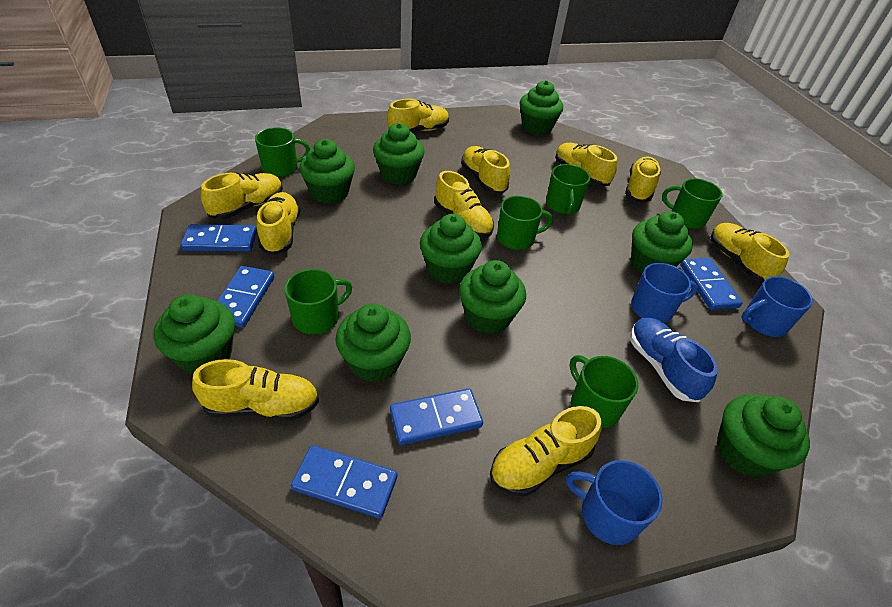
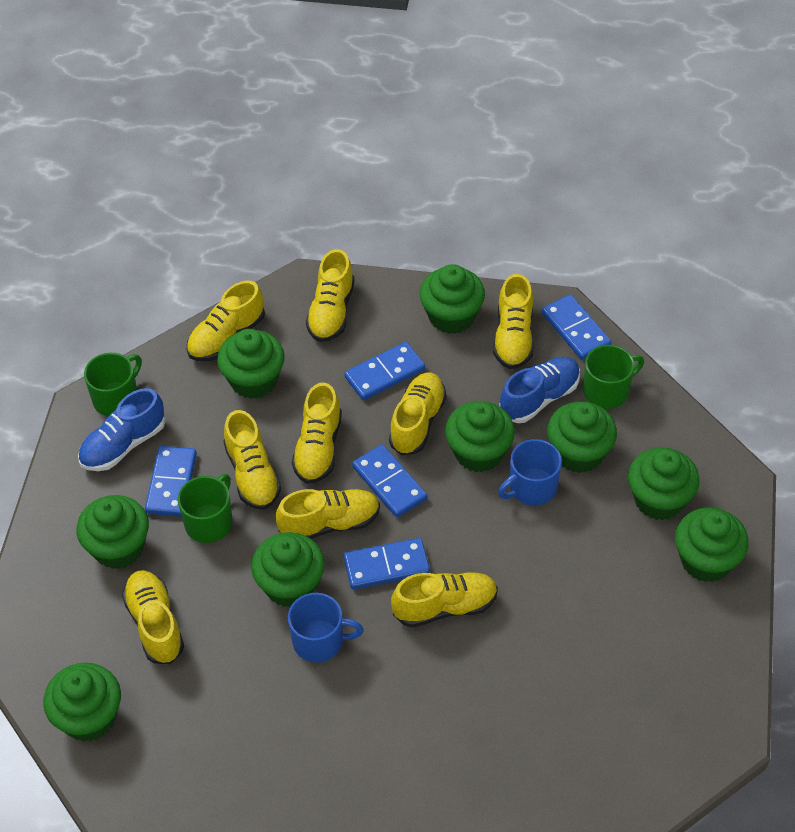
blue mug: 3 -> 2
blue shoe: 1 -> 2
green mug: 6 -> 3
yellow shoe: 10 -> 9

